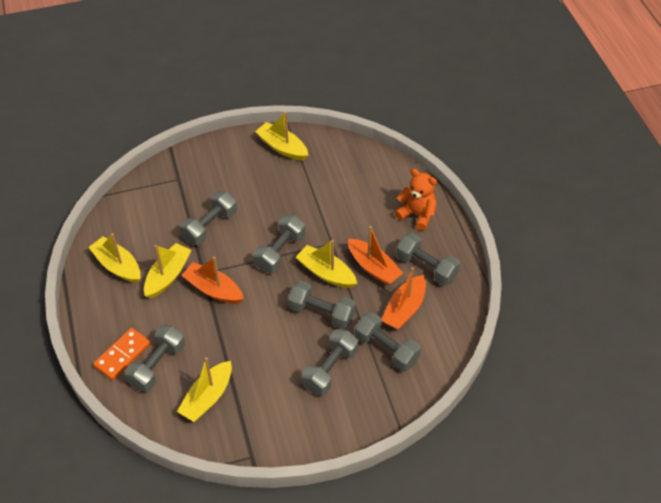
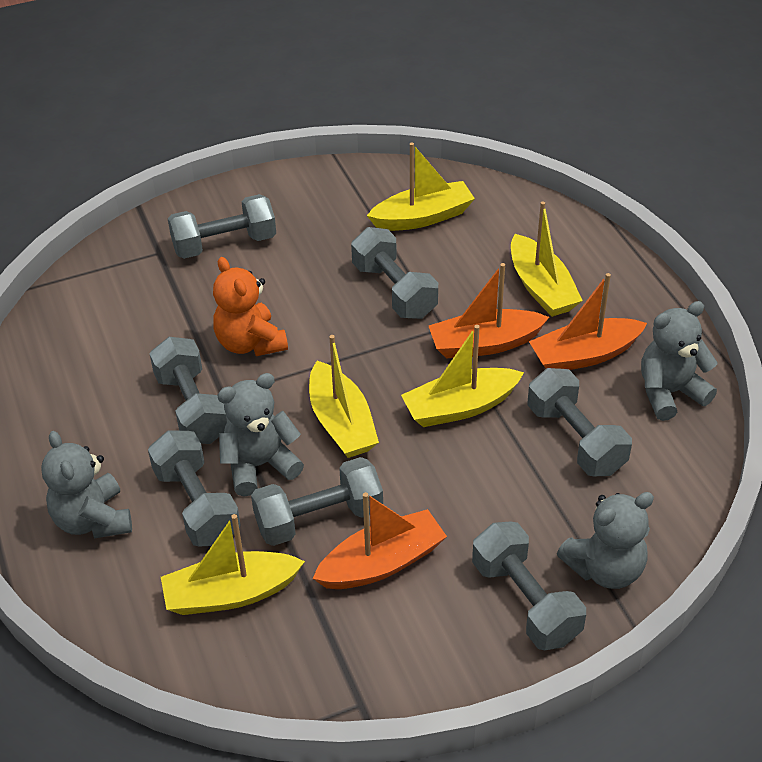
grey teddy bear: 0 -> 4
orange domino: 1 -> 0

